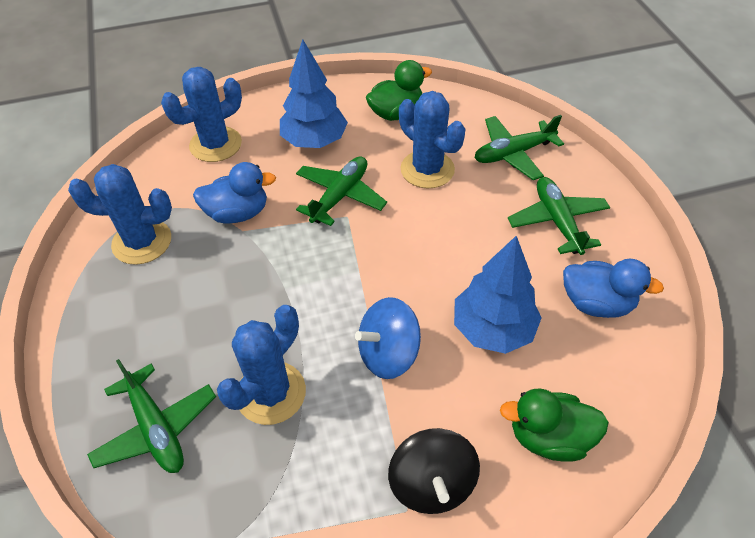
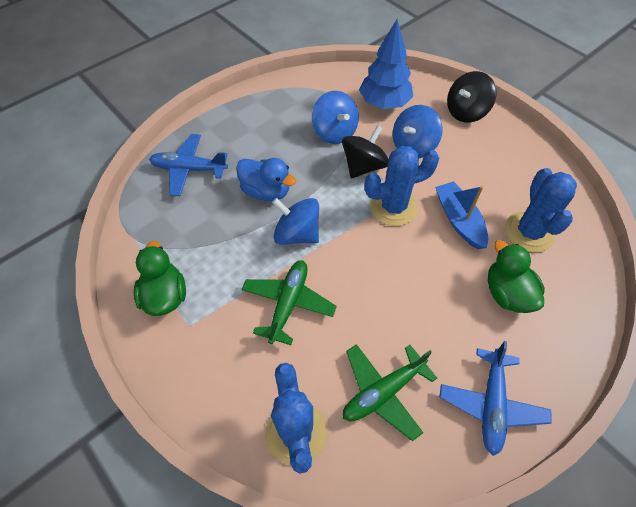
black spinning top: 1 -> 2
blue boat: 0 -> 1
blue cactus: 4 -> 3
blue duck: 2 -> 1
blue plane: 0 -> 2
blue spinning top: 1 -> 3
blue tree: 2 -> 1
green plane: 4 -> 2

